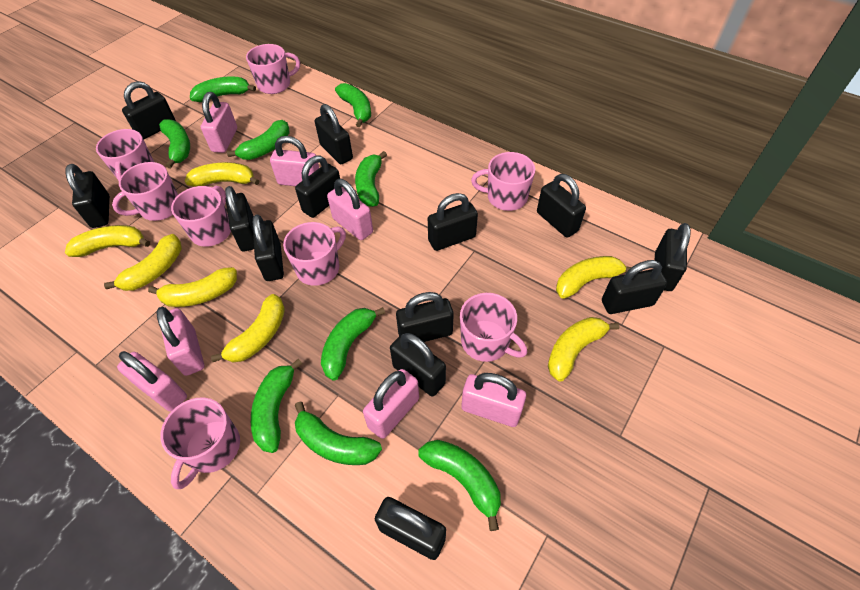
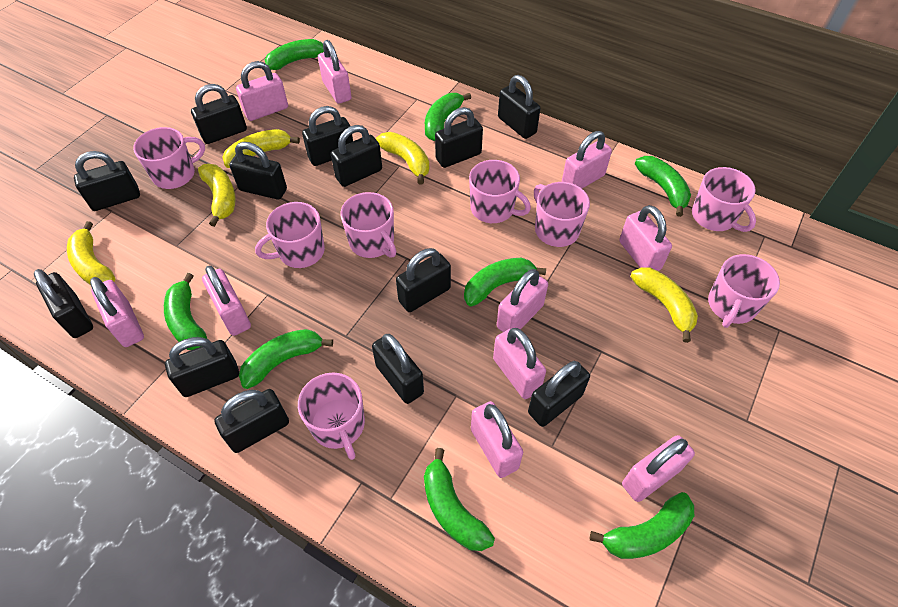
green banana: 9 -> 8
pink padlock: 7 -> 10
yellow banana: 7 -> 5

